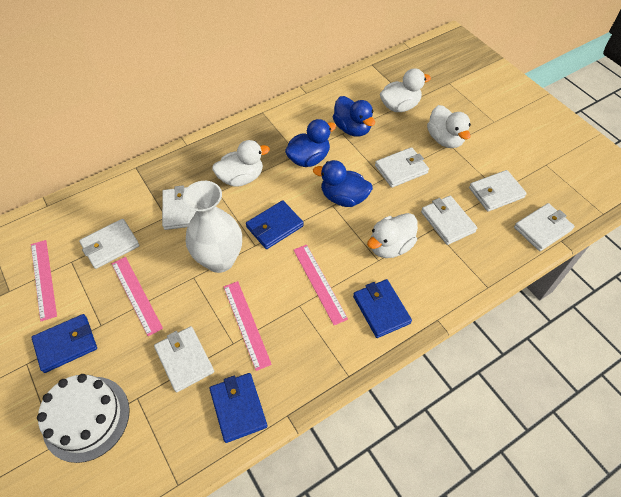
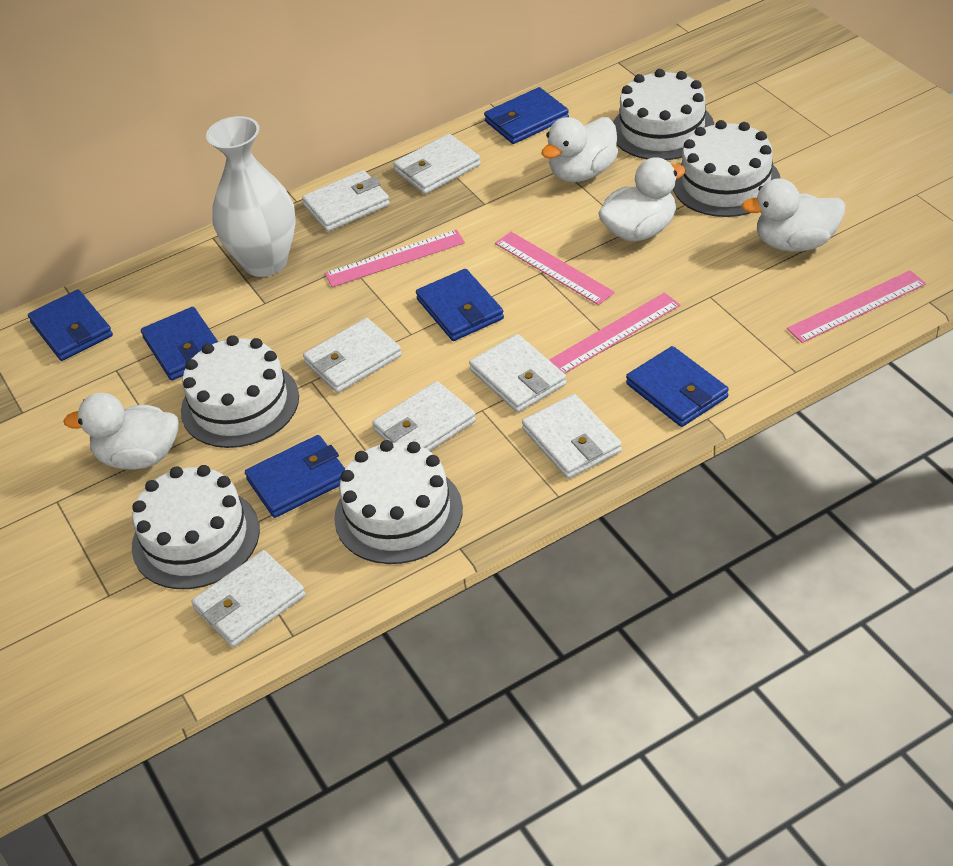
blue duck: 3 -> 0
blue wallet: 4 -> 6
white cake: 1 -> 5

